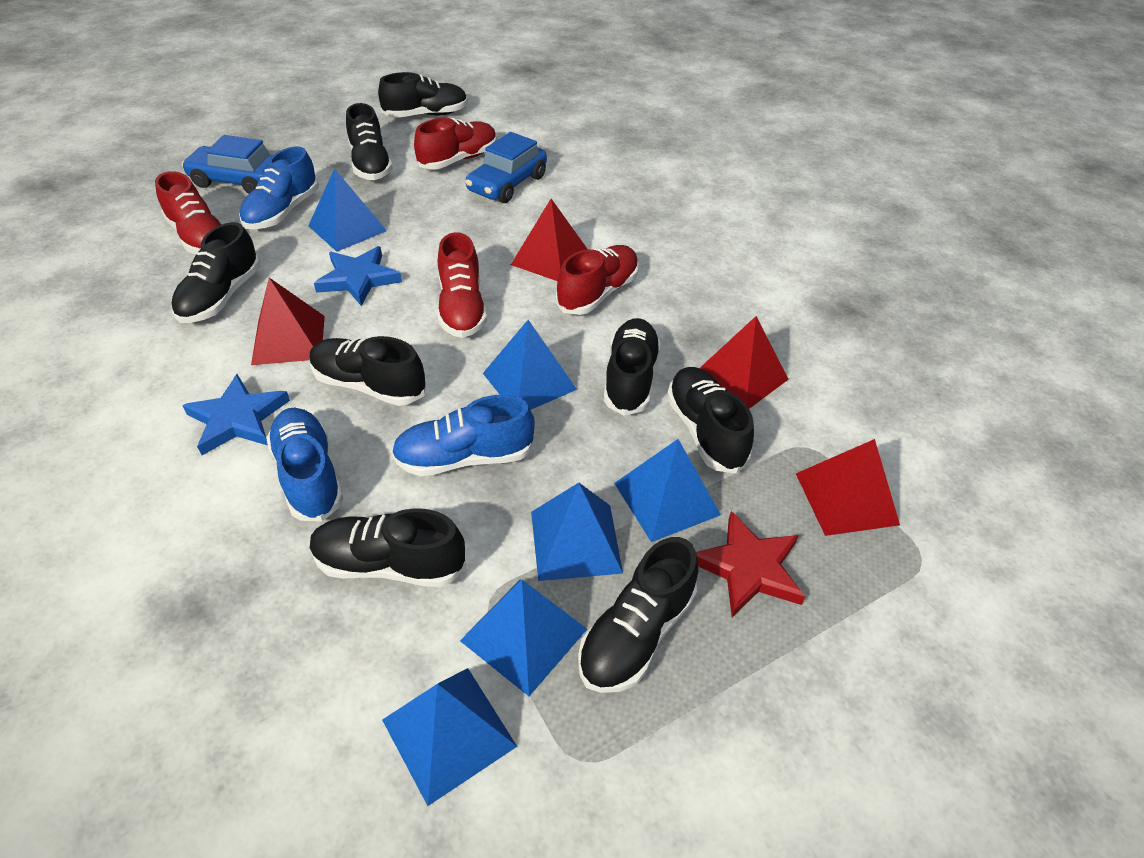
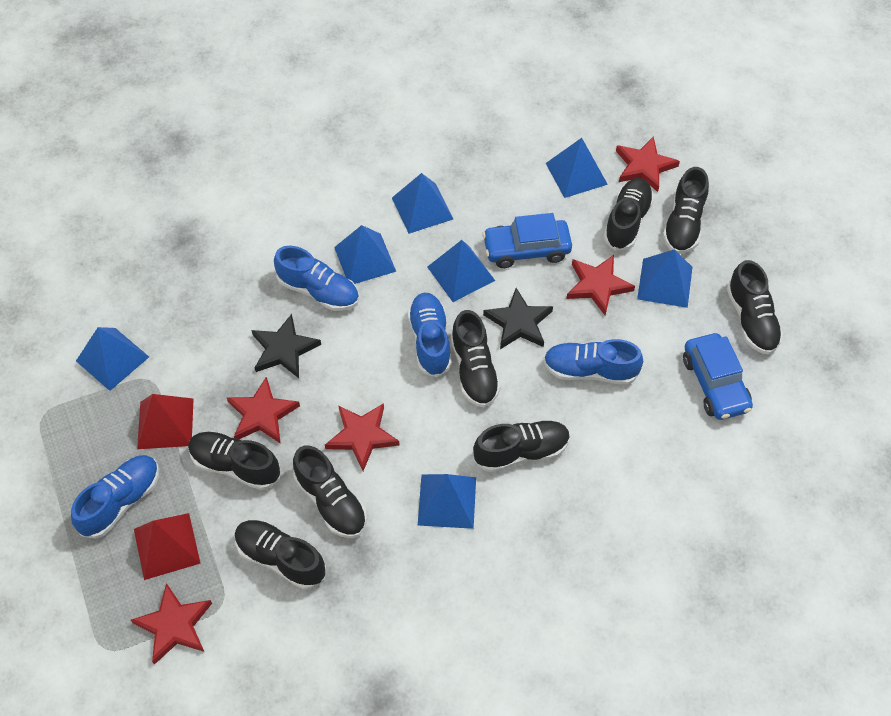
black star: 0 -> 2
blue pyramid: 6 -> 7
blue shoe: 3 -> 4
blue star: 2 -> 0
red pyramid: 4 -> 2
red shoe: 4 -> 0
red star: 1 -> 5

